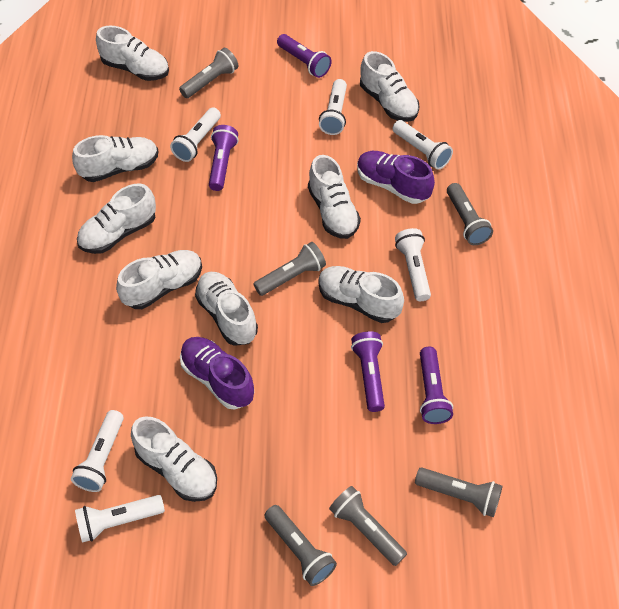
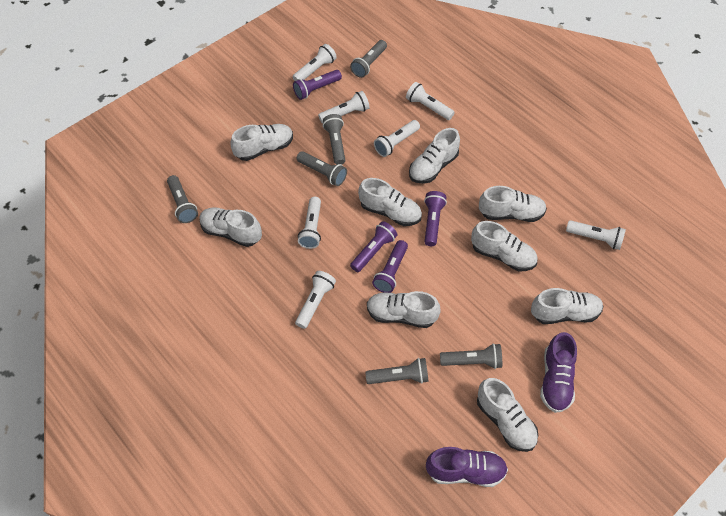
white flashlight: 6 -> 7

